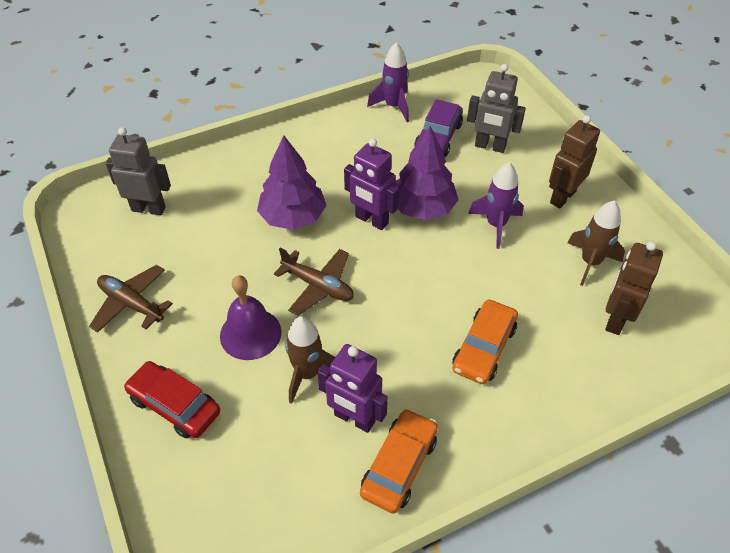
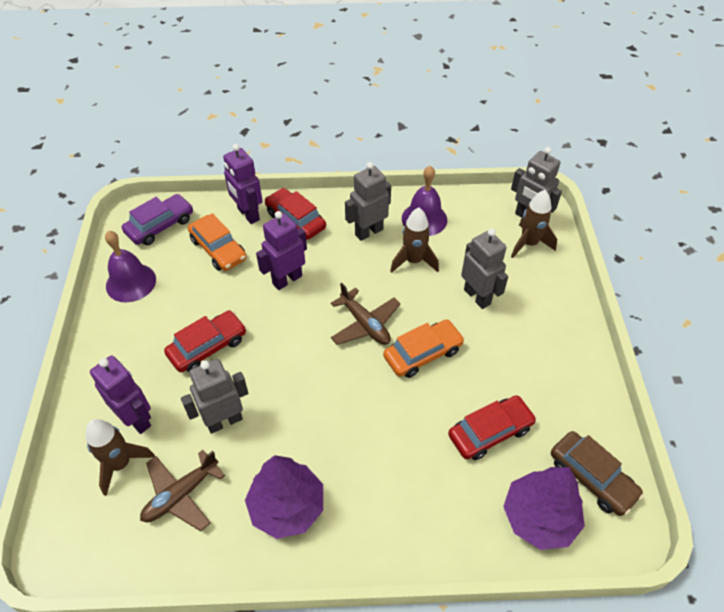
brown car: 0 -> 1
brown robot: 2 -> 0
brown rocket: 2 -> 3
grey robot: 2 -> 4
purple bell: 1 -> 2
purple robot: 2 -> 3
purple rocket: 2 -> 0
red car: 1 -> 3

